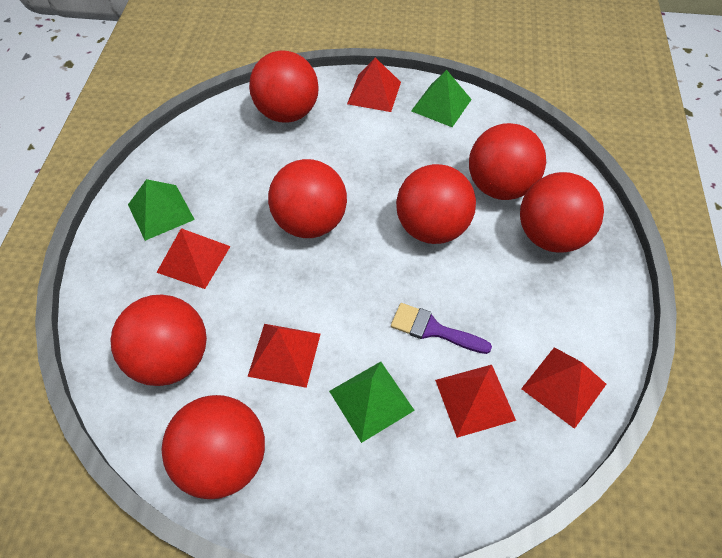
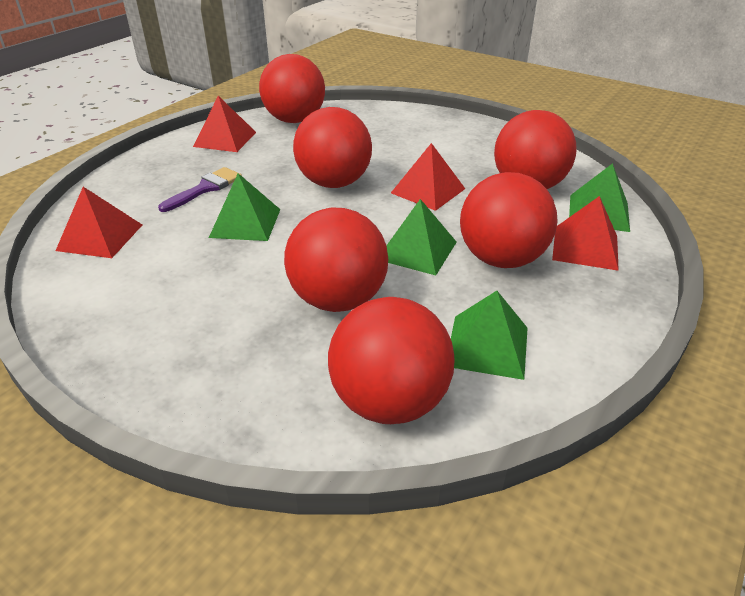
green pyramid: 3 -> 4
red ball: 7 -> 6
red pyramid: 5 -> 4

